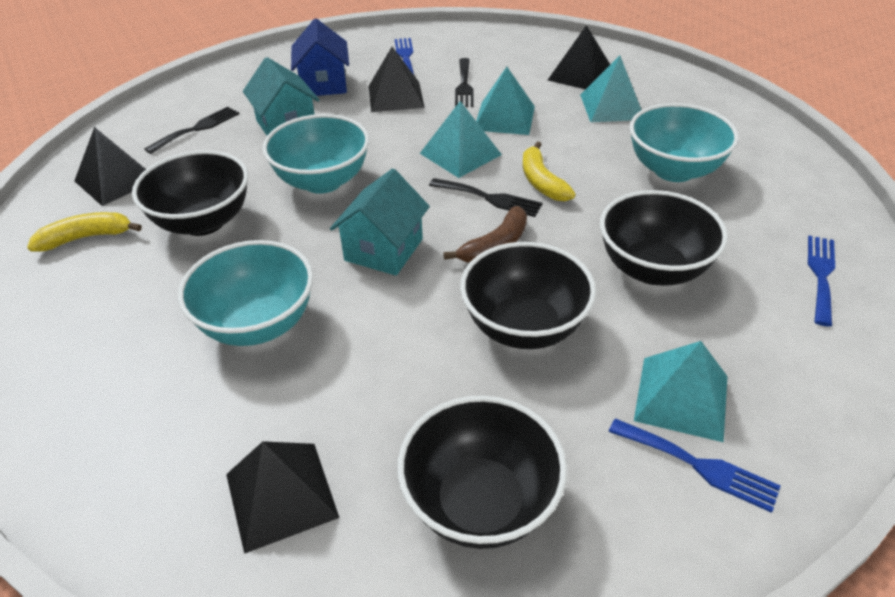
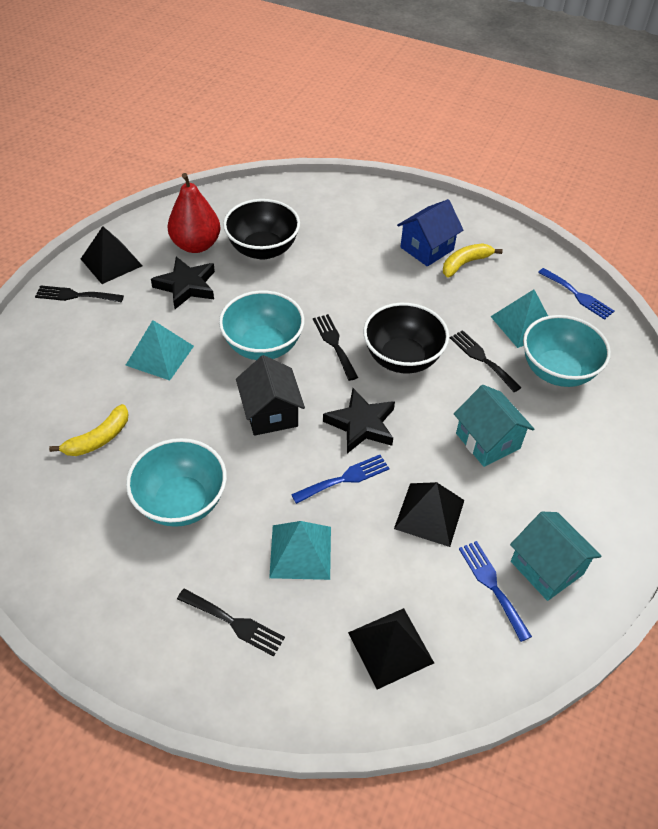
black bowl: 4 -> 2
black fork: 3 -> 4
black house: 0 -> 1
black pyramid: 4 -> 3
black star: 0 -> 2
brown banana: 1 -> 0
red pear: 0 -> 1
turquoise pyramid: 4 -> 3

